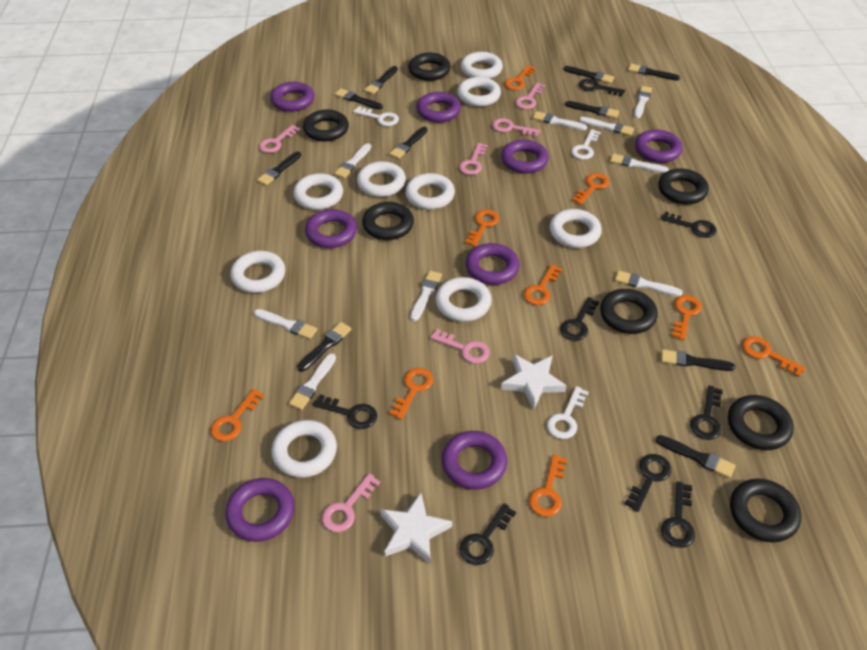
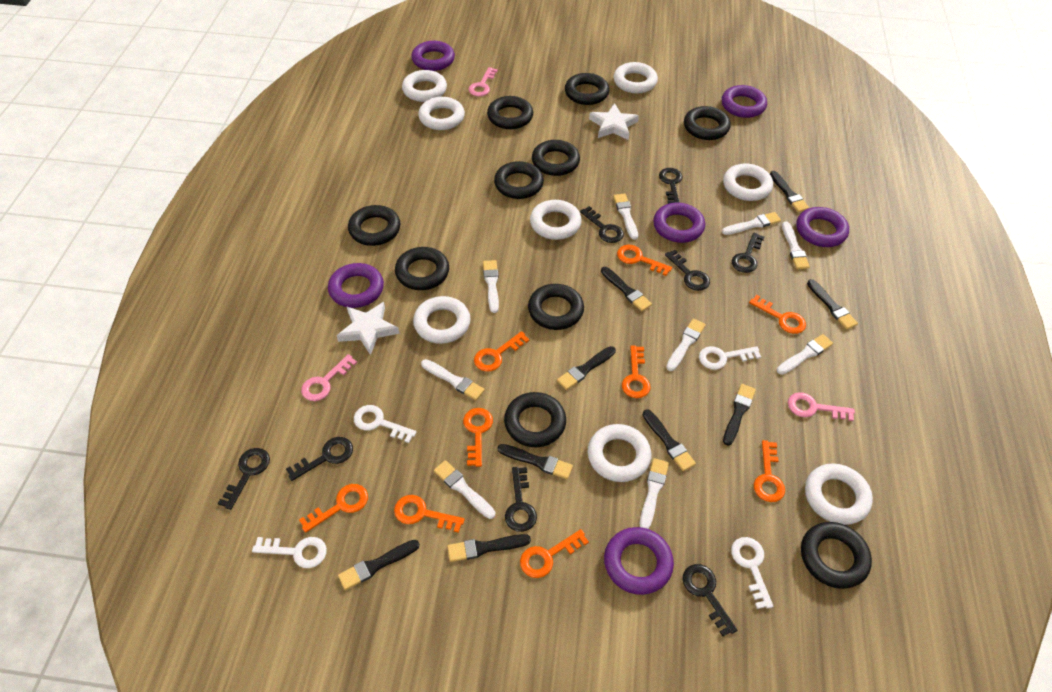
black brush: 10 -> 9
black ring: 7 -> 10
pink key: 6 -> 3
purple ring: 8 -> 6
white key: 3 -> 4
white ring: 9 -> 8

